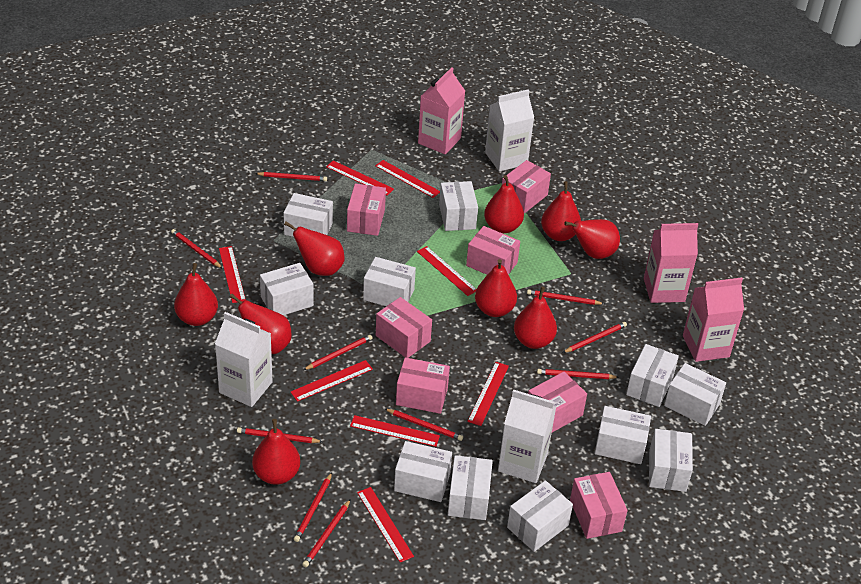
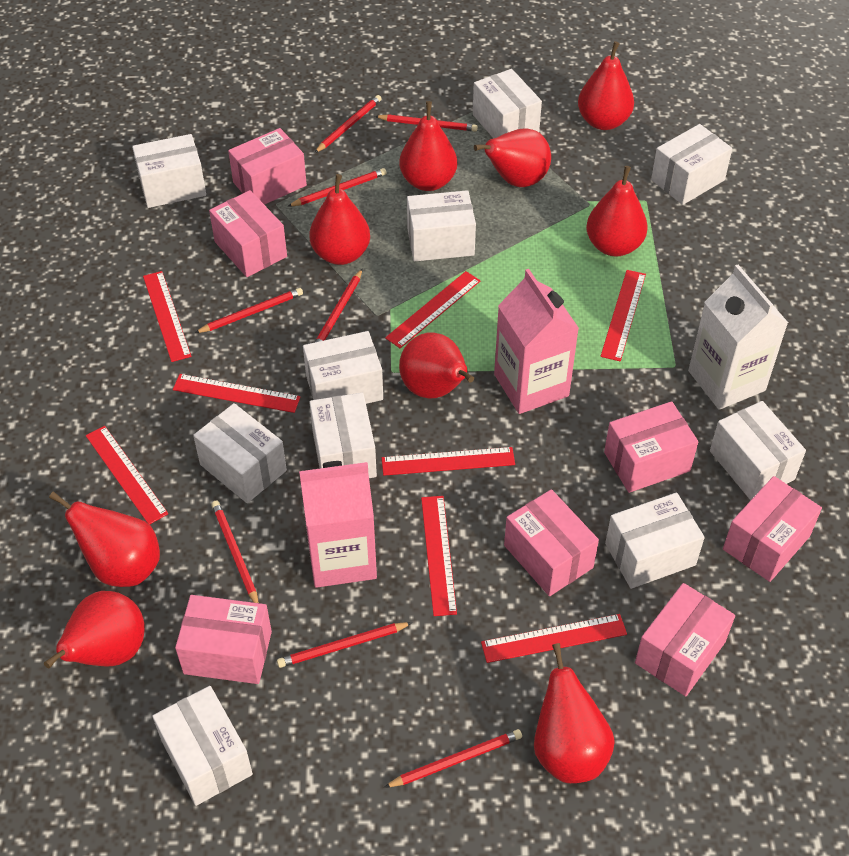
pink carton: 3 -> 2
red pencil: 10 -> 8
white box: 11 -> 10
white carton: 3 -> 1

